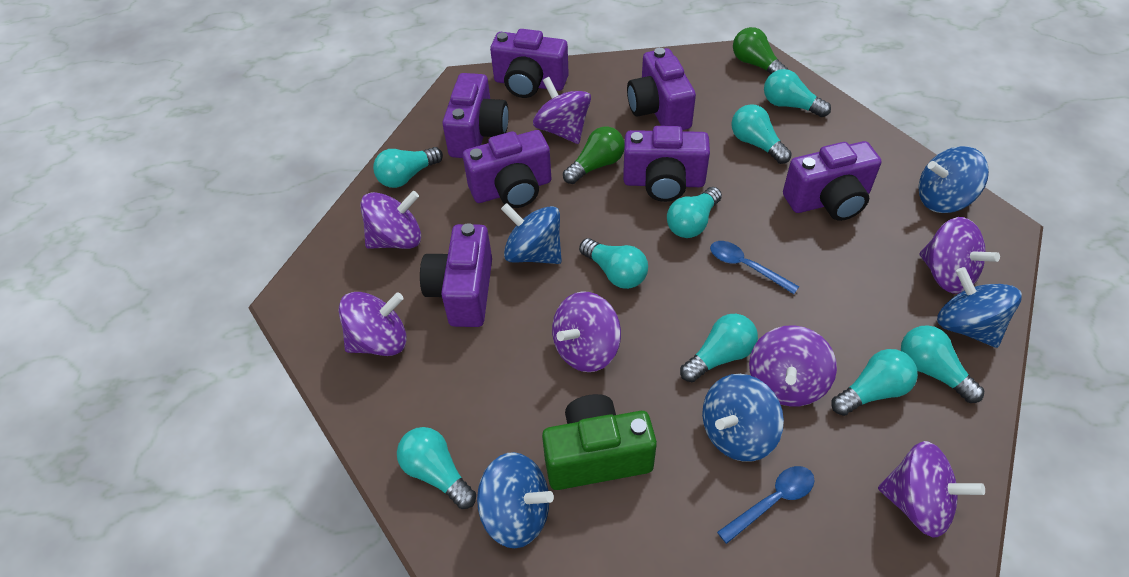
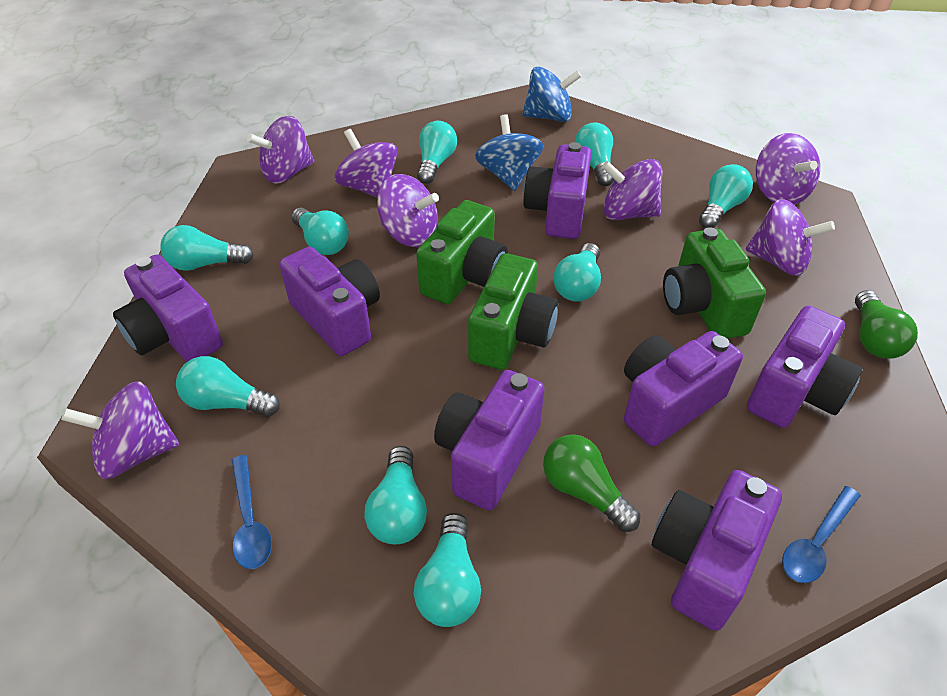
blue spinning top: 5 -> 2
green camera: 1 -> 3

